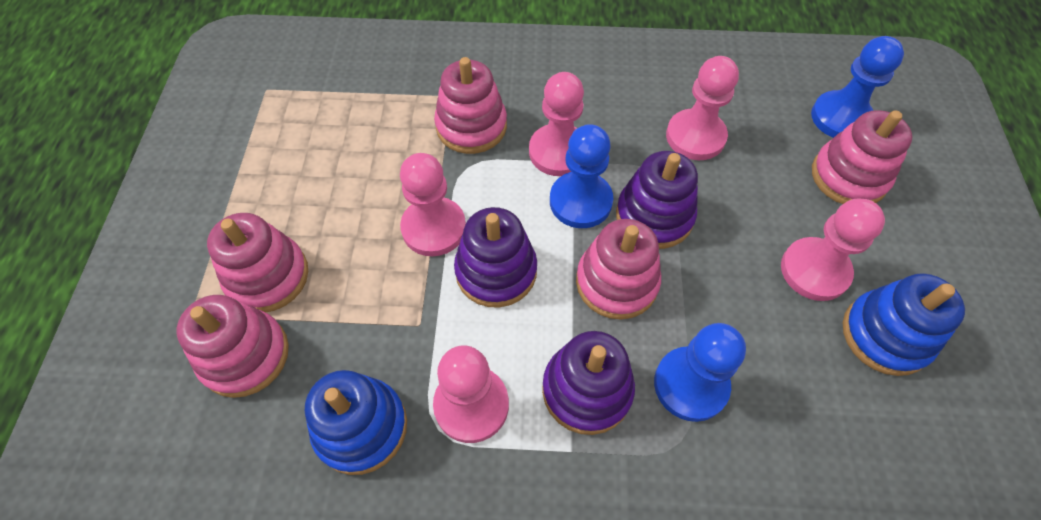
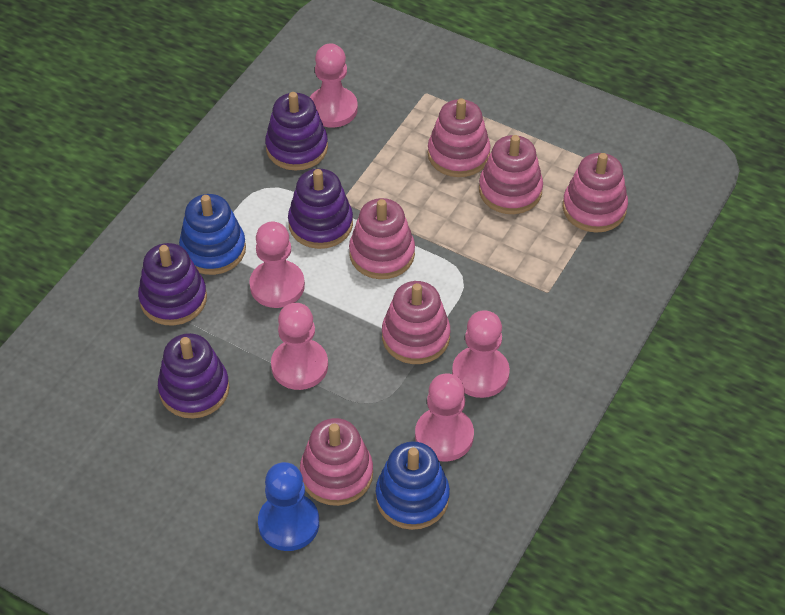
blue pawn: 3 -> 1
pink stacking toy: 5 -> 6
purple stacking toy: 3 -> 4

